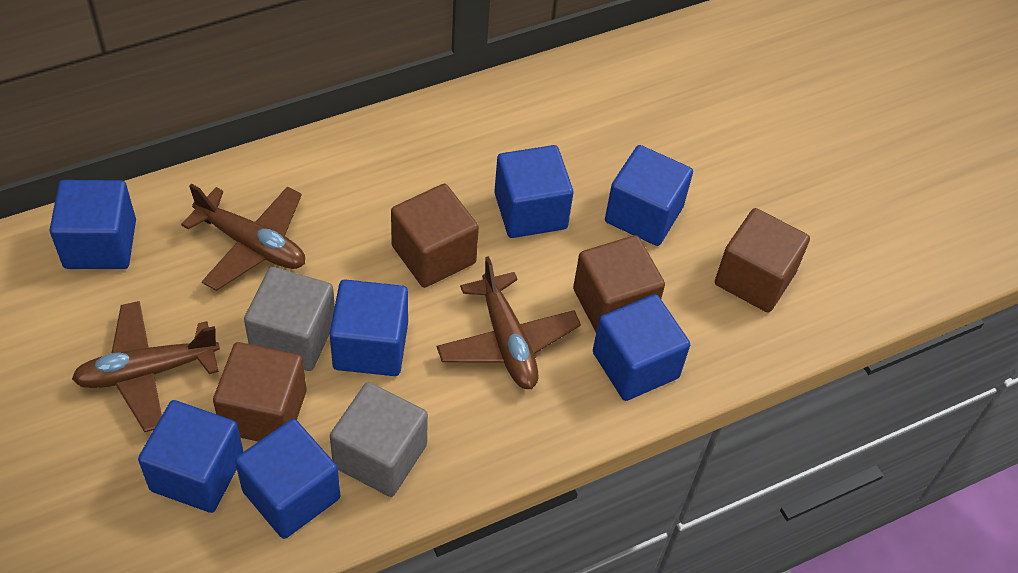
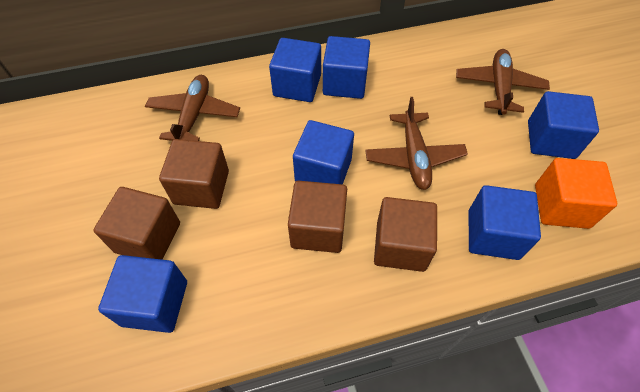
blue cube: 7 -> 6
grey cube: 2 -> 0
orange cube: 0 -> 1

